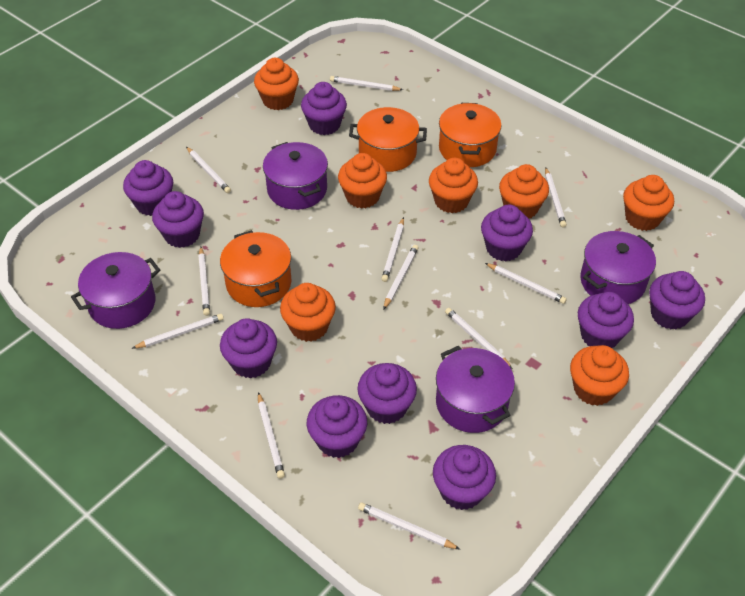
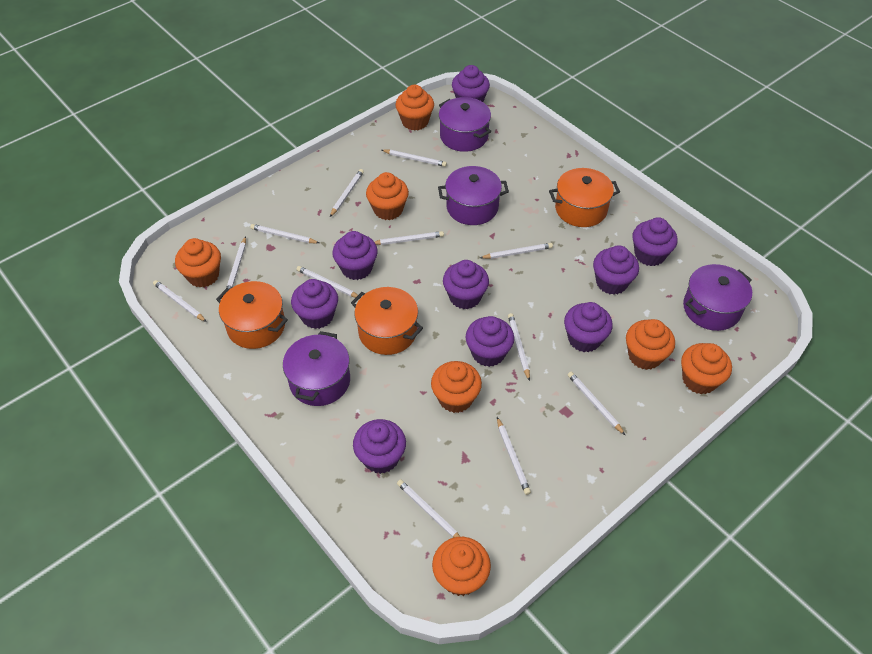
purple cupcake: 10 -> 9
white pencil: 11 -> 12

